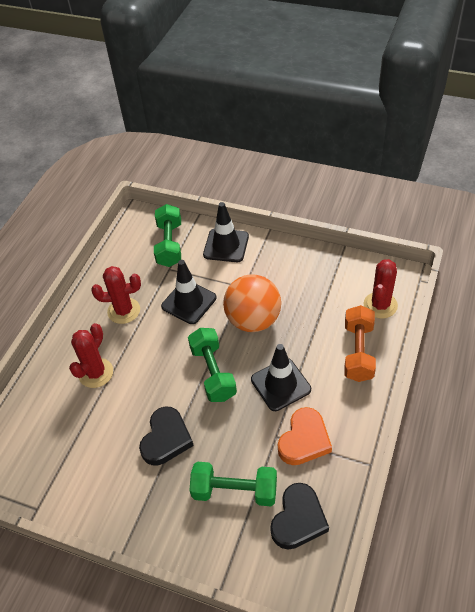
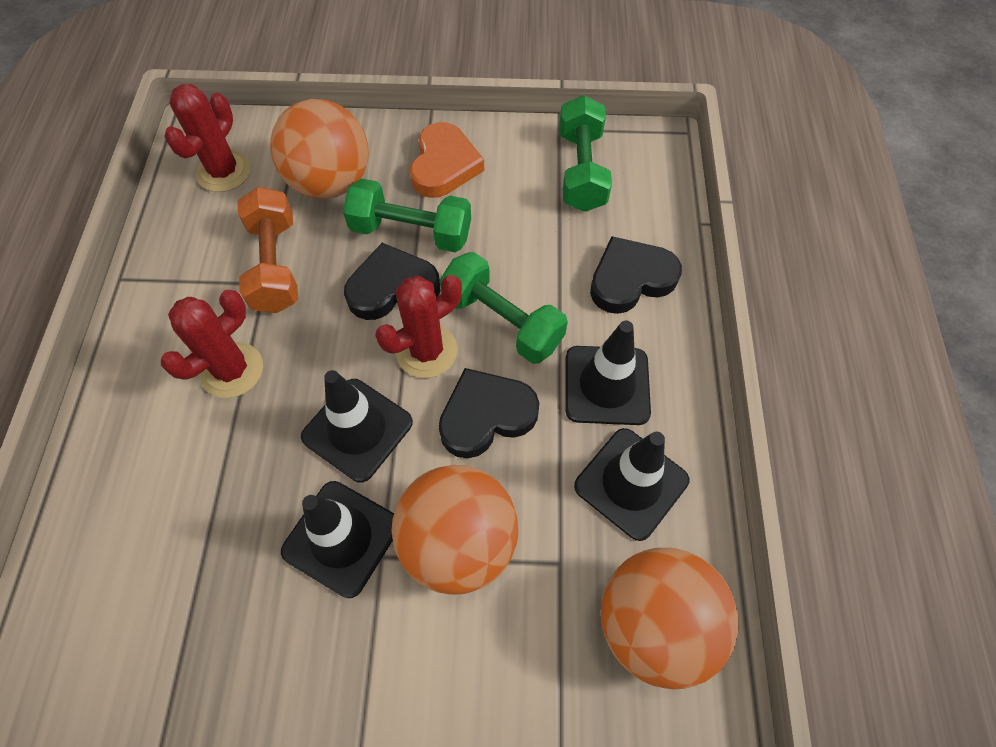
black heart: 2 -> 3
black traffic cone: 3 -> 4
orange ball: 1 -> 3

